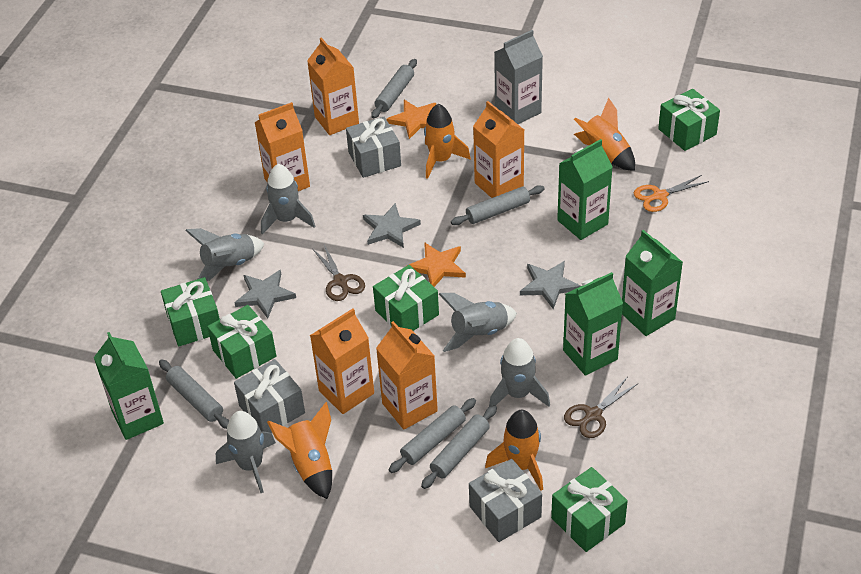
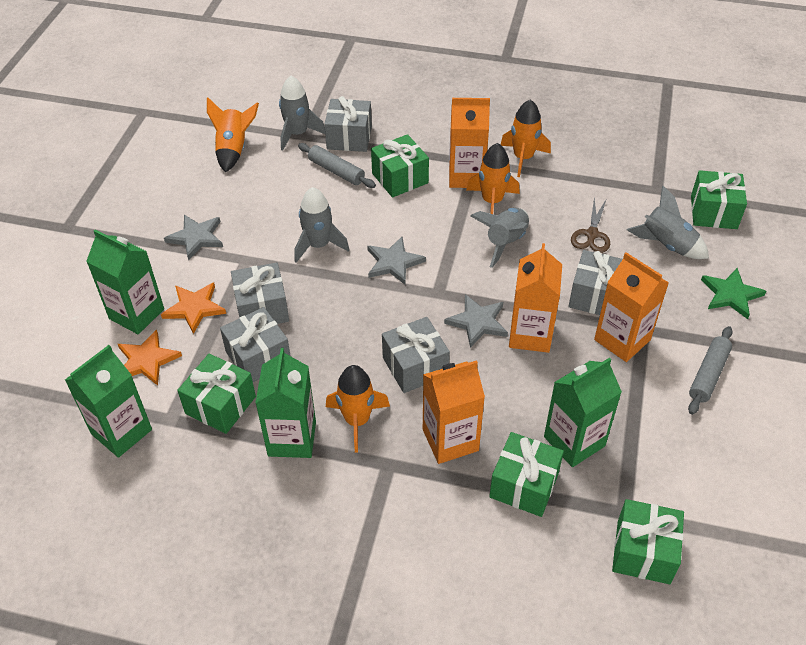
brown scissors: 2 -> 1
green star: 0 -> 1
grey carton: 1 -> 0
grey gift: 3 -> 5
grey rocket: 5 -> 4
grey rolling pin: 5 -> 2
orange carton: 5 -> 4
orange scissors: 1 -> 0

